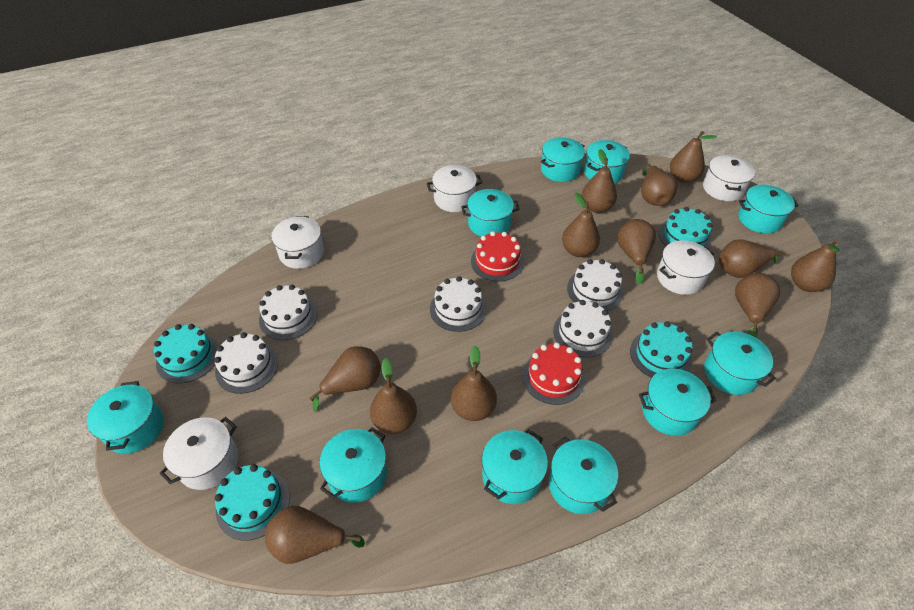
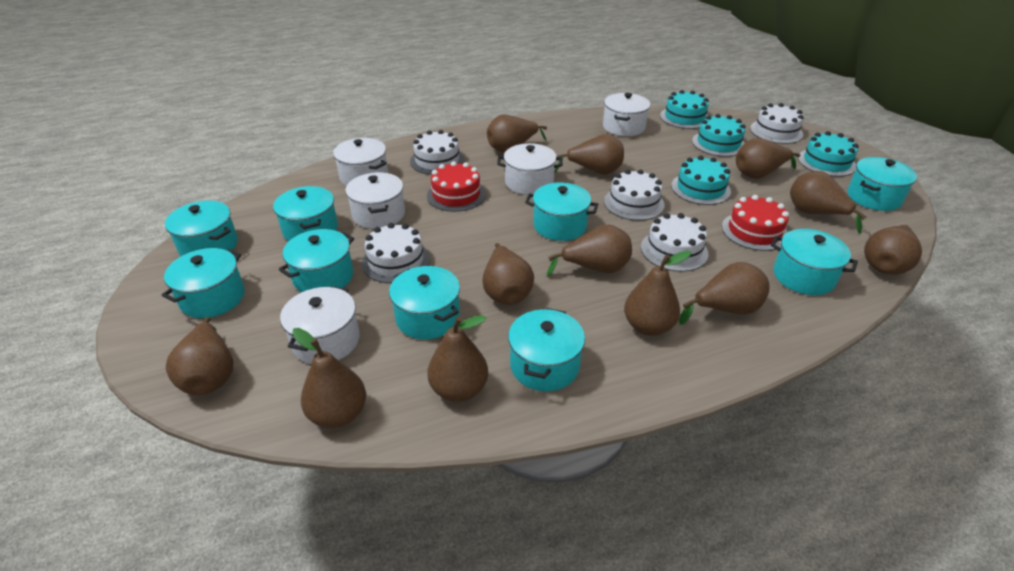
turquoise pot: 10 -> 9

